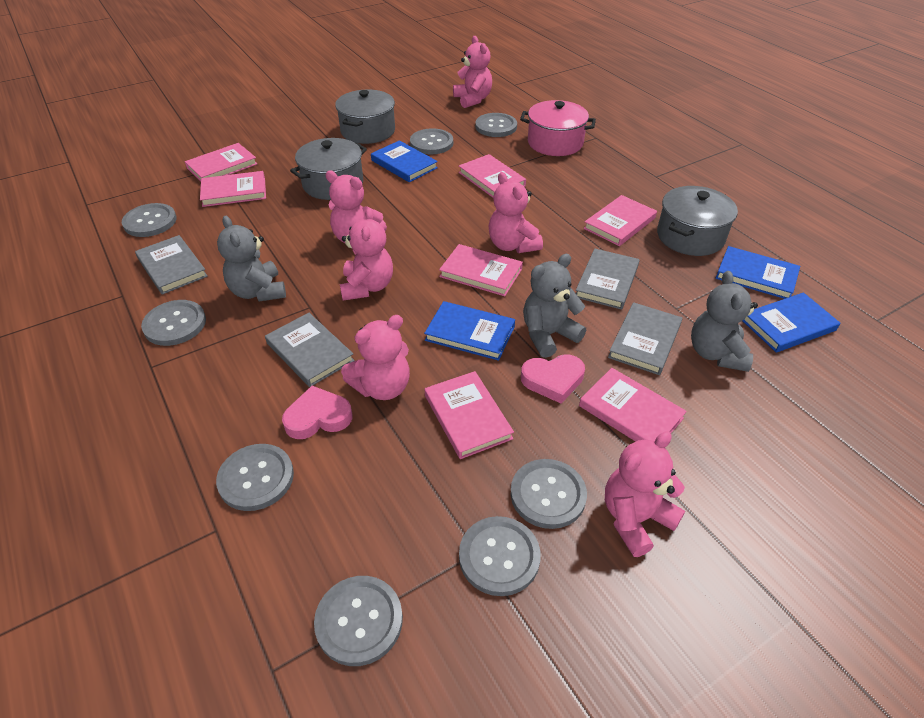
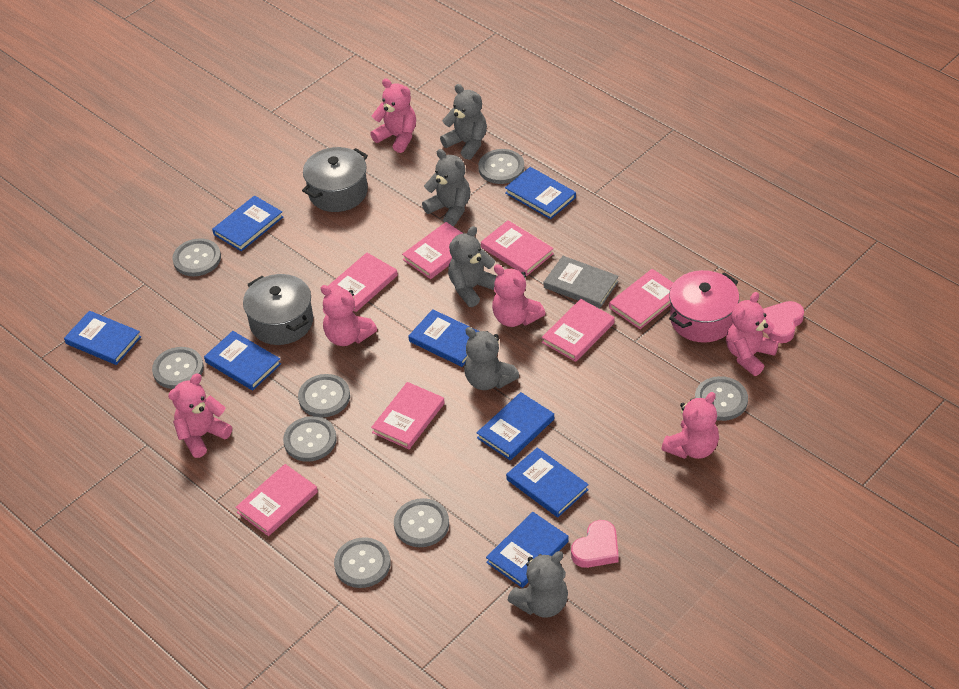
blue book: 4 -> 8
grey book: 4 -> 1
grey pot: 3 -> 2
grey teddy bear: 3 -> 5

